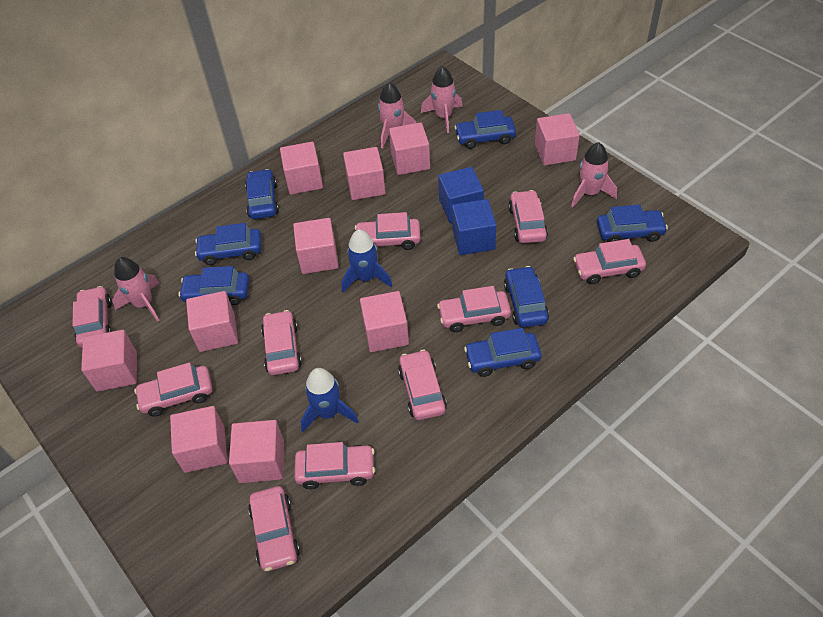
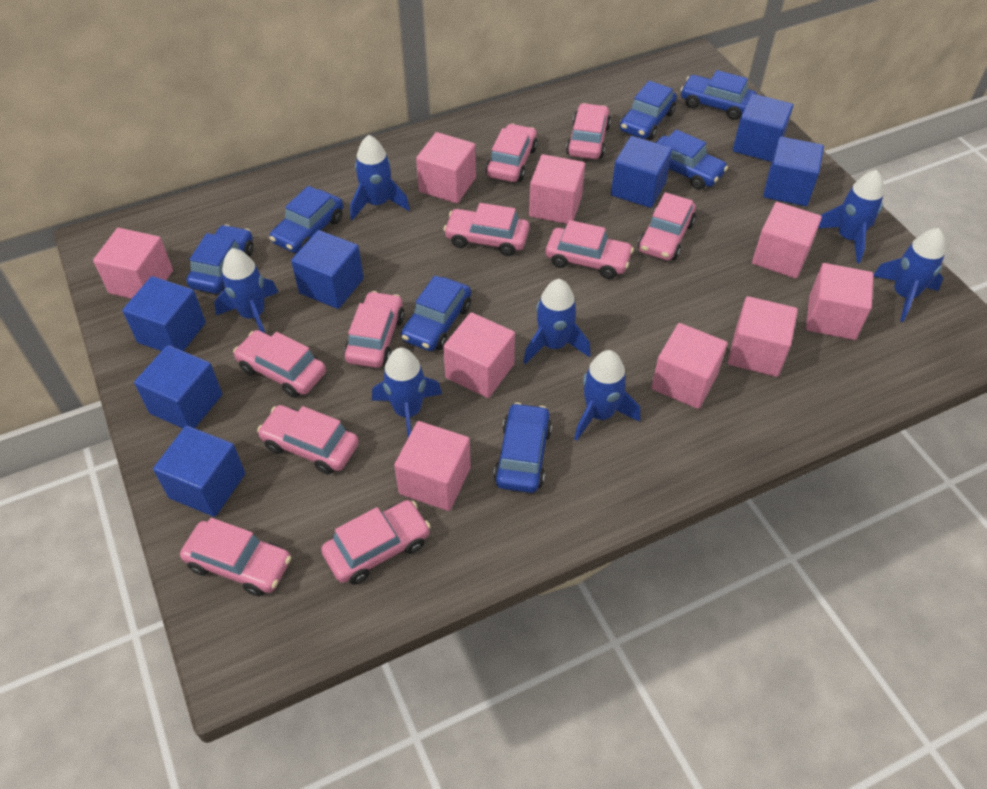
blue cube: 2 -> 7
blue rocket: 2 -> 7
pink cube: 10 -> 9
pink rocket: 4 -> 0

